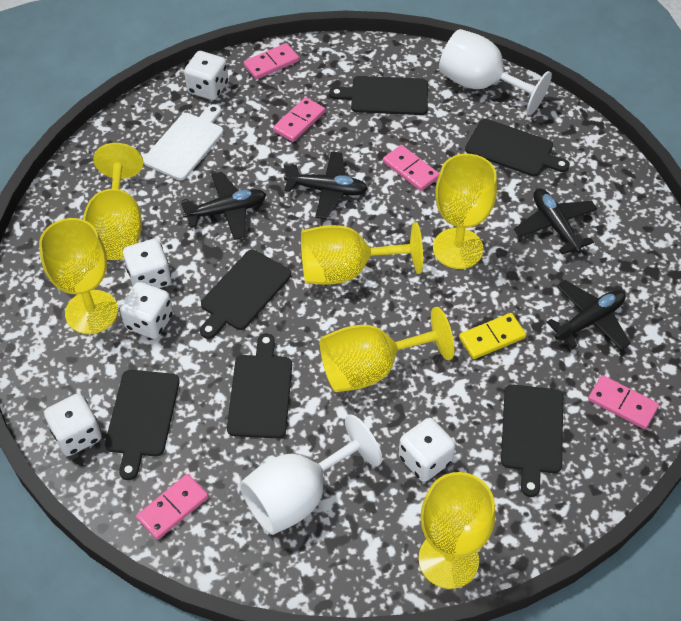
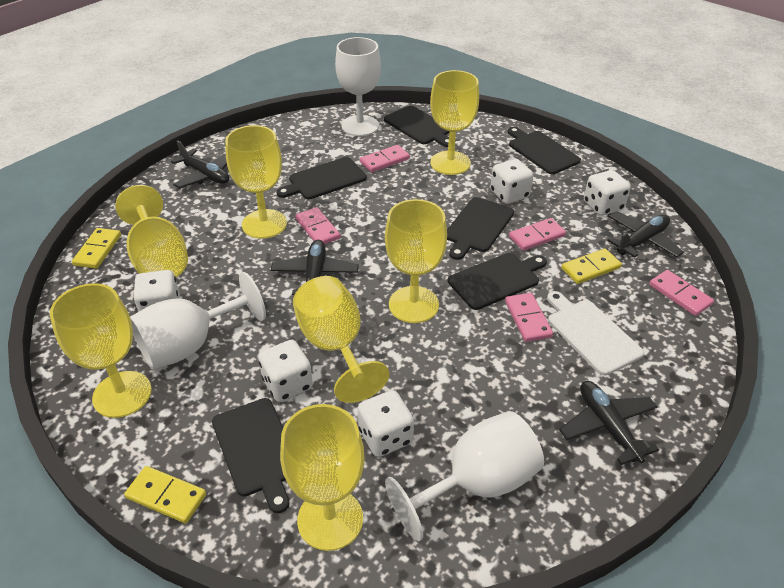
white goblet: 2 -> 3
yellow domino: 1 -> 3
yellow goblet: 6 -> 7

